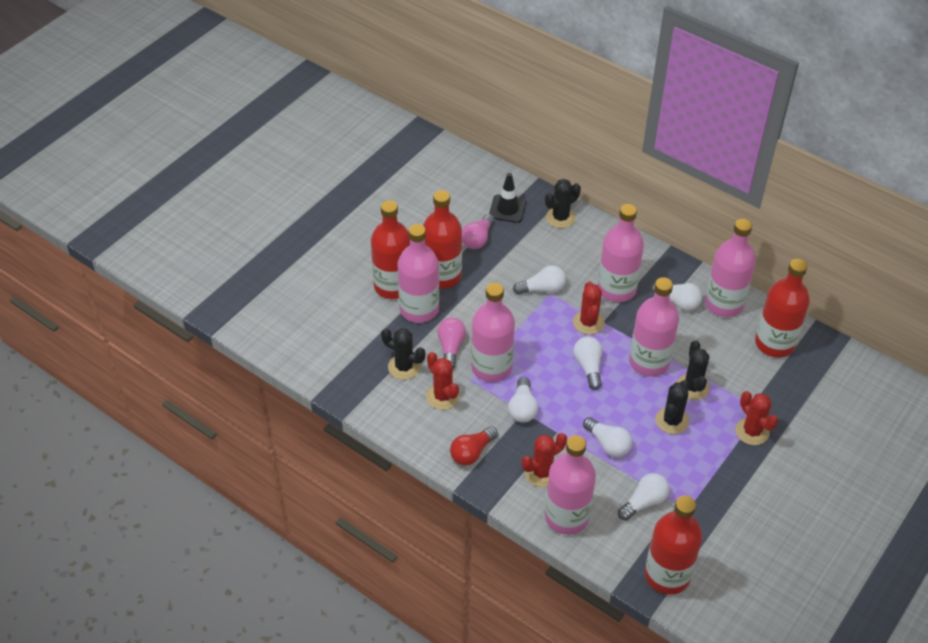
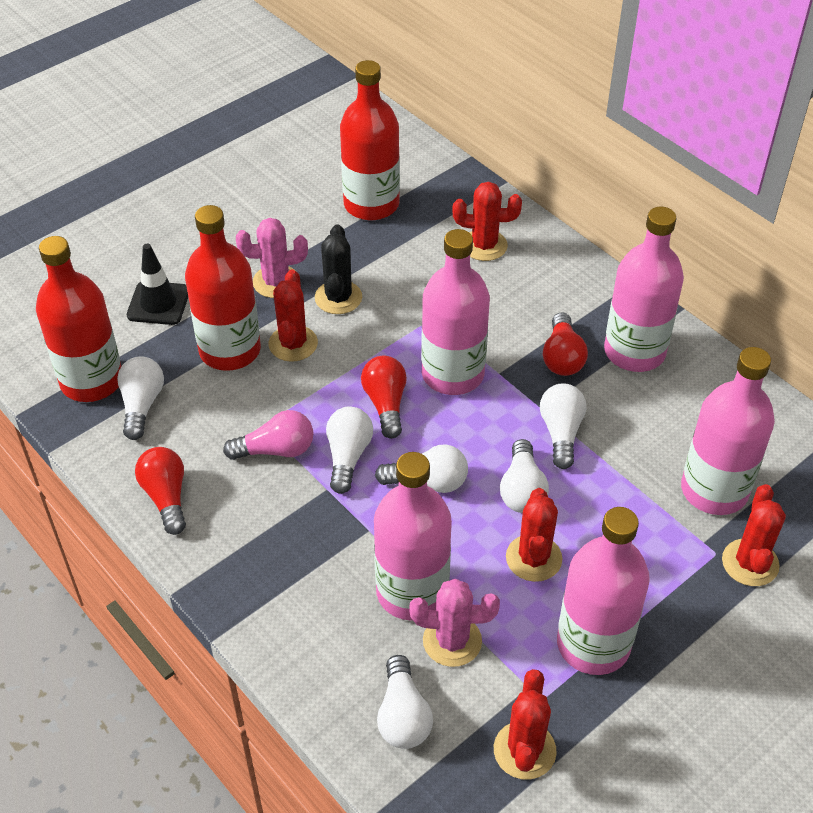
black cactus: 4 -> 1
pink bottle: 6 -> 5
pink cactus: 0 -> 2
pink light bulb: 2 -> 1
red bottle: 4 -> 3
red cactus: 4 -> 5
red light bulb: 1 -> 3

